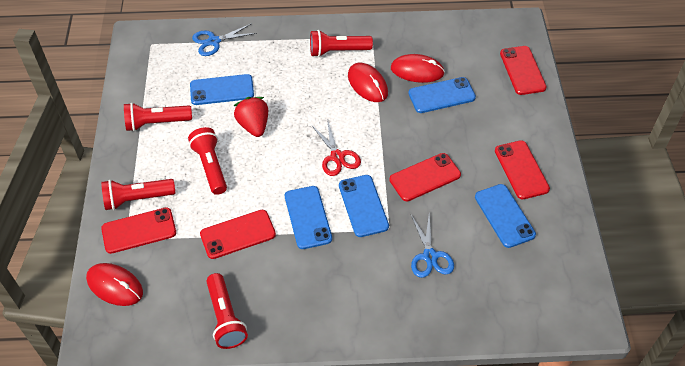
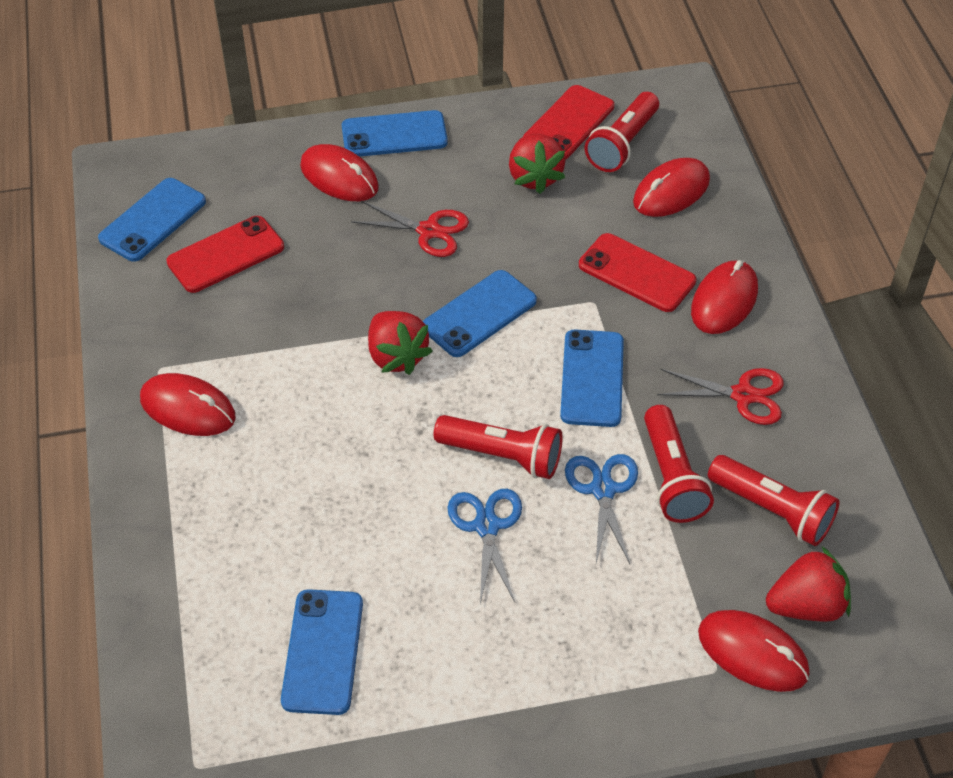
red flashlight: 5 -> 4
red mouse: 3 -> 5
red phone: 5 -> 3
red scissors: 1 -> 2
red strawberry: 1 -> 3

